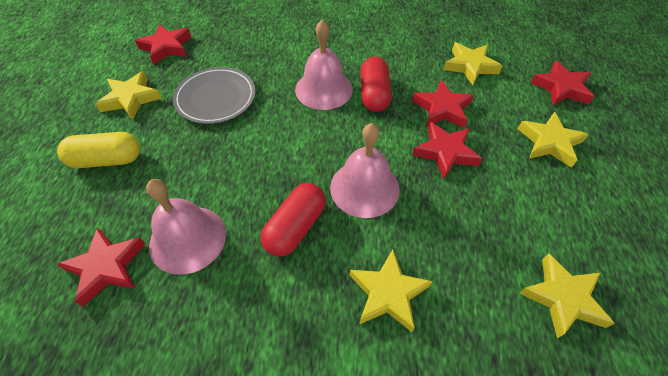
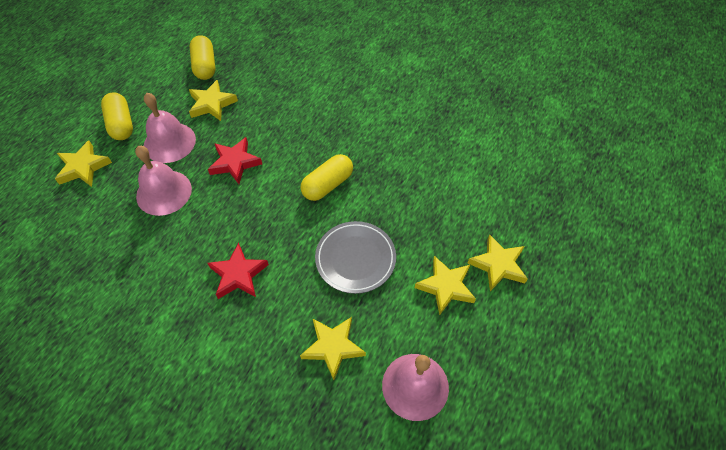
red capsule: 2 -> 0
red star: 5 -> 2
yellow capsule: 1 -> 3

